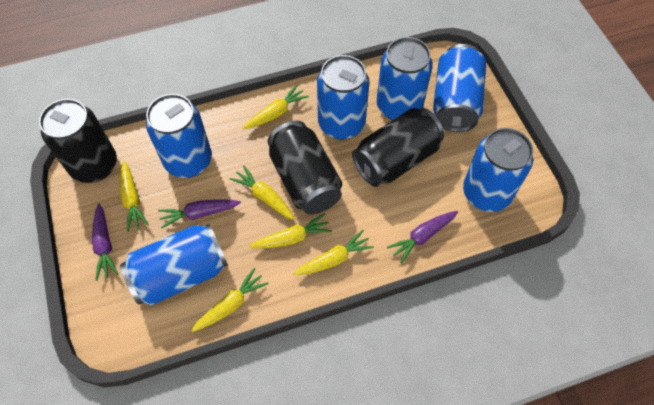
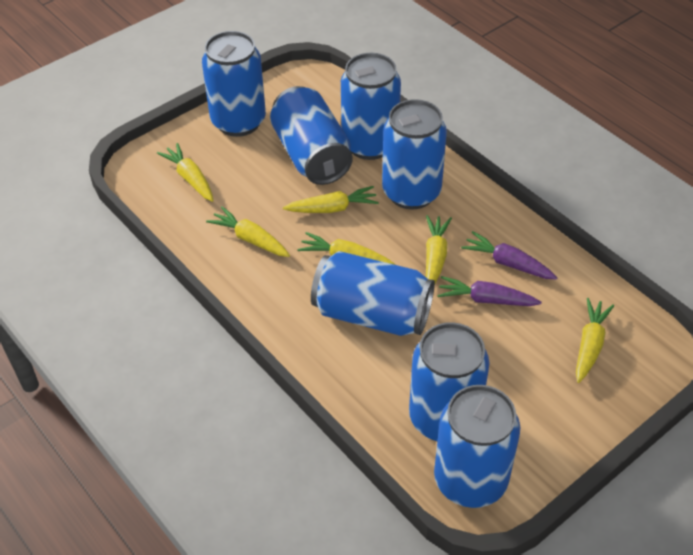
black can: 3 -> 0
blue can: 6 -> 7
purple carrot: 3 -> 2

